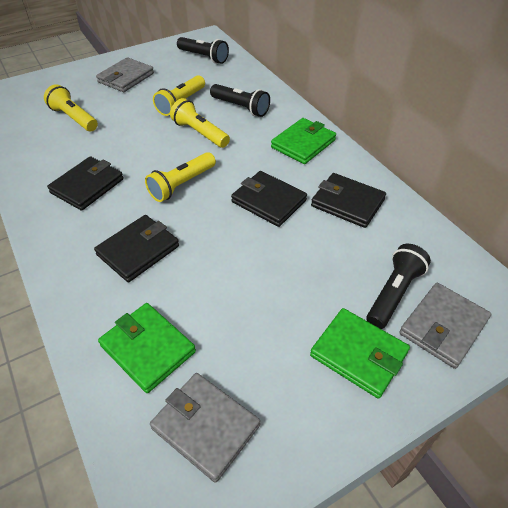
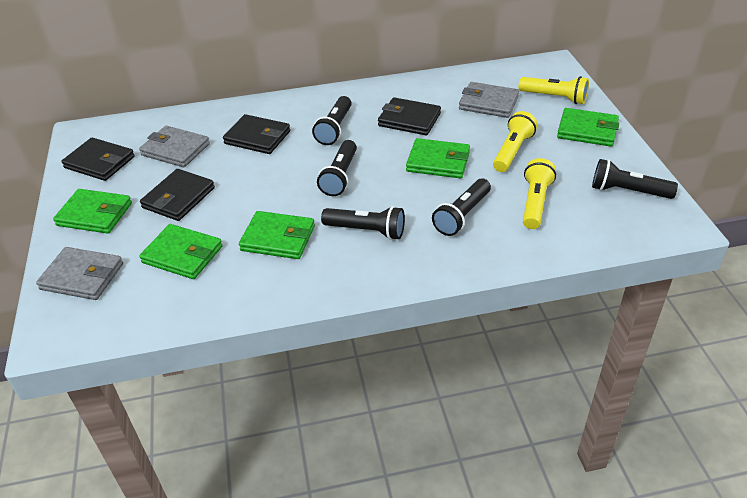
black flashlight: 3 -> 5
green wallet: 3 -> 5
yellow flashlight: 4 -> 3

